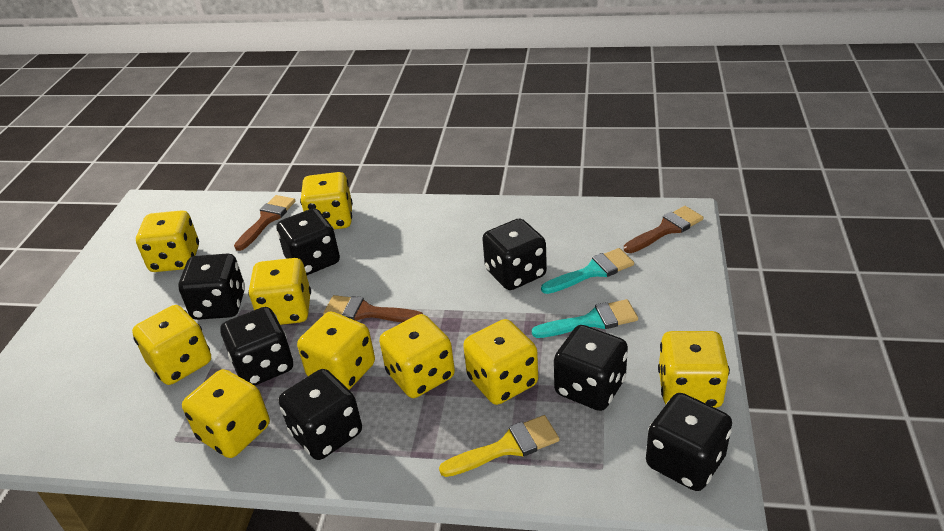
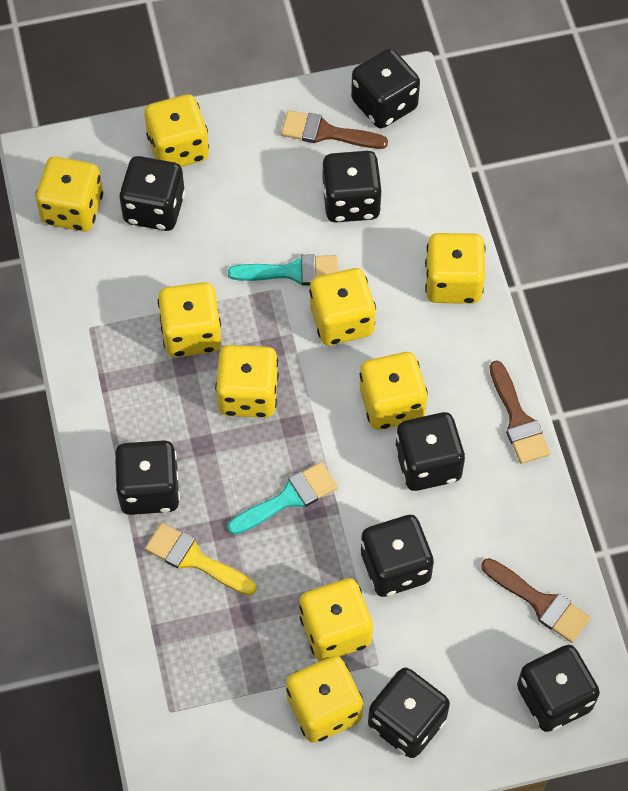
black dice: 7 -> 8

